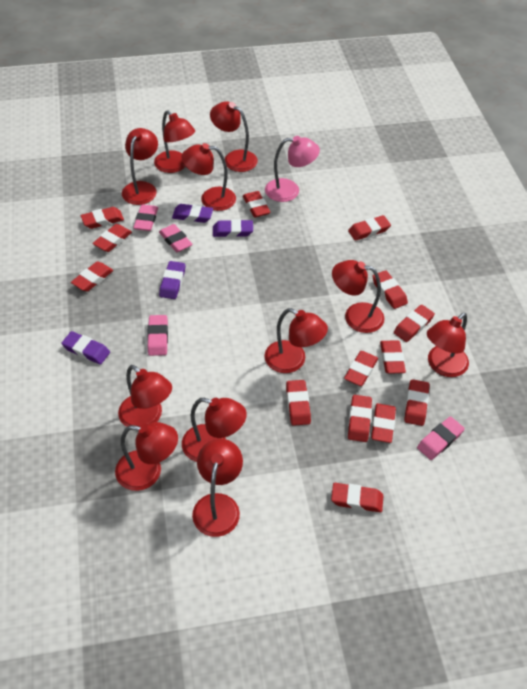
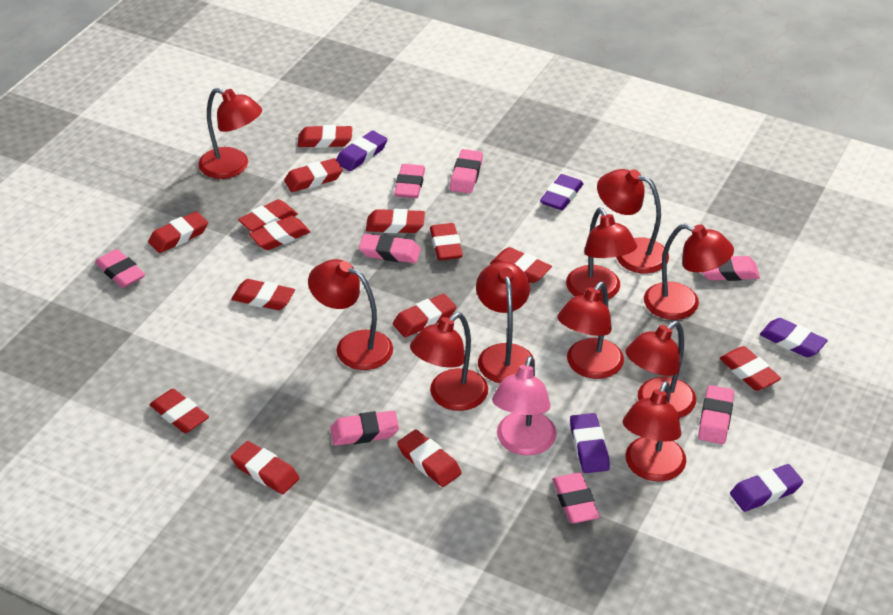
pink eraser: 4 -> 8
purple eraser: 4 -> 5
red lamp: 11 -> 10

